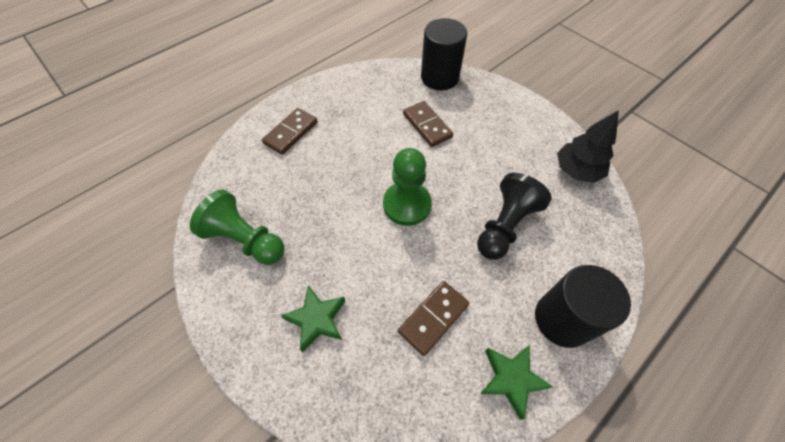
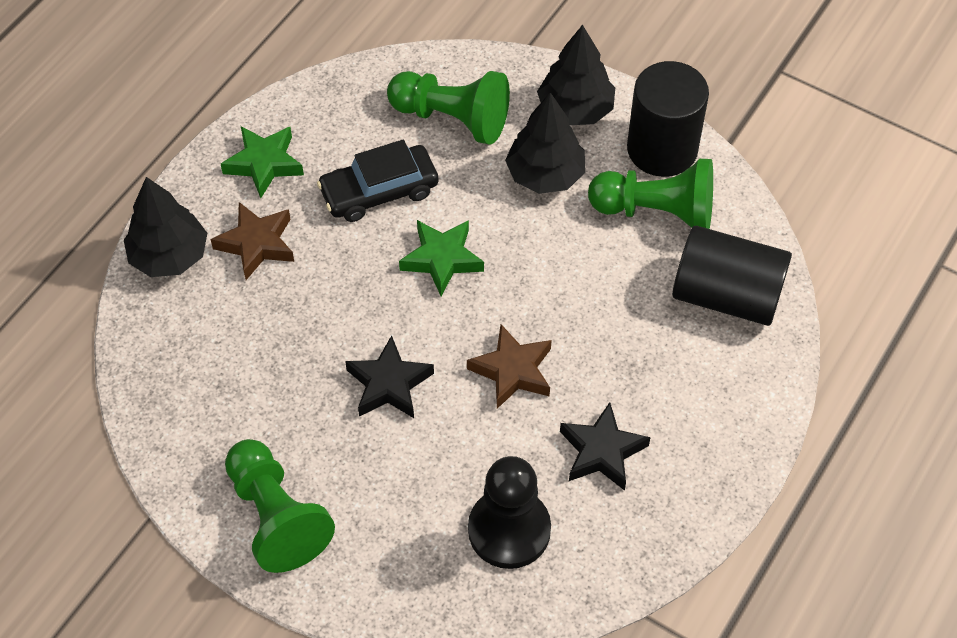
black car: 0 -> 1
black star: 0 -> 2
black tree: 1 -> 3
brown domino: 3 -> 0
brown star: 0 -> 2
green pawn: 2 -> 3

